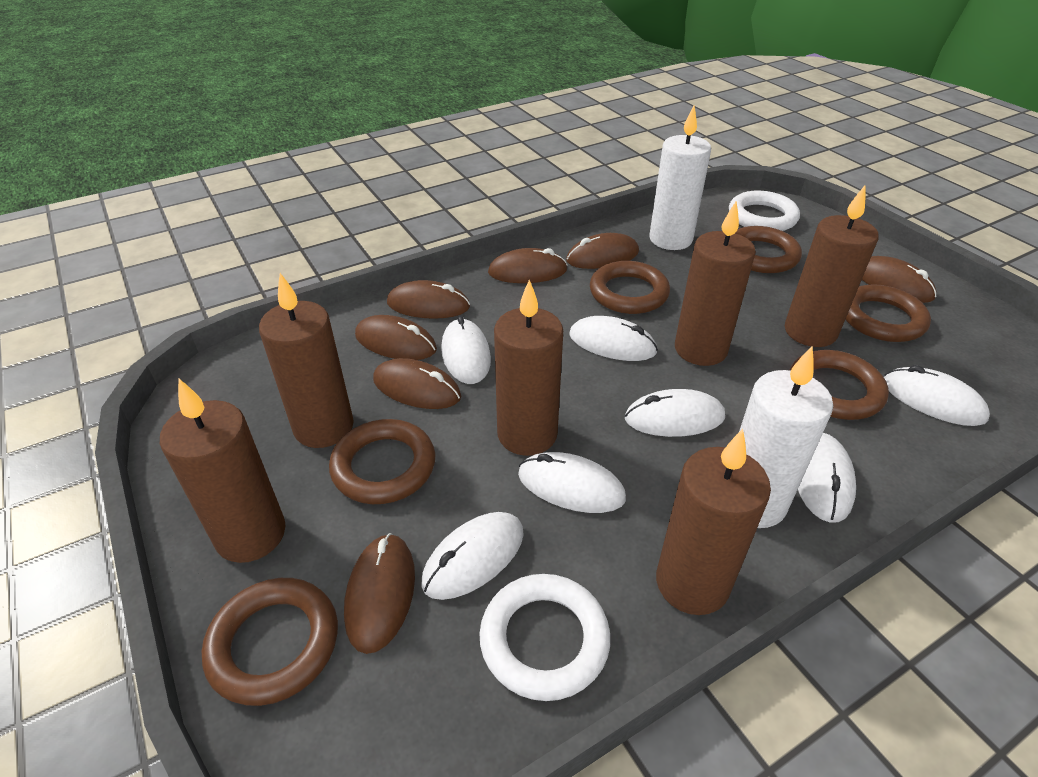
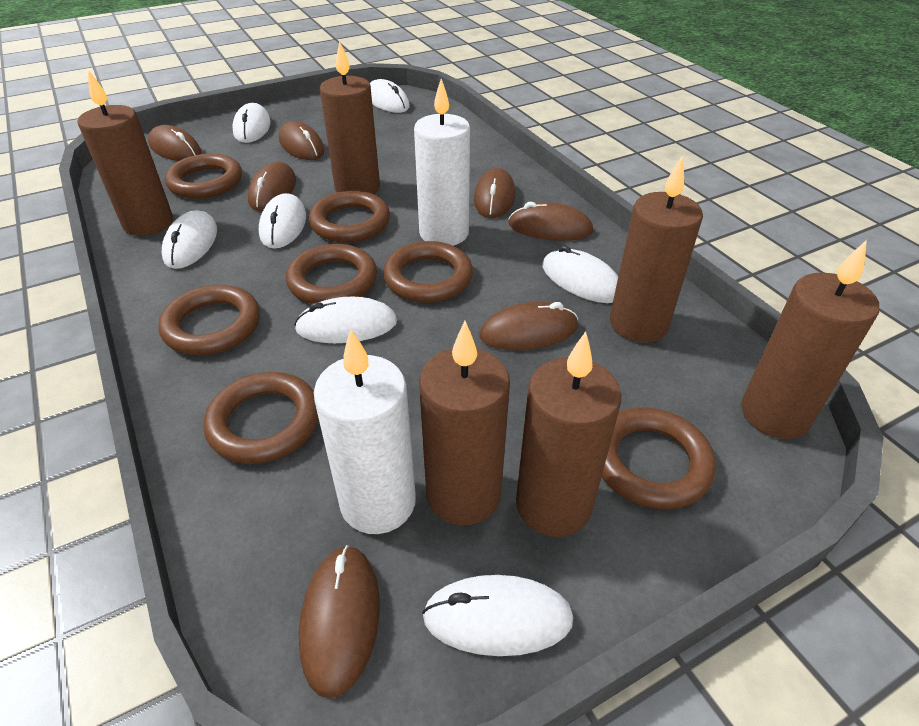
brown ring: 6 -> 7
white ring: 2 -> 0

